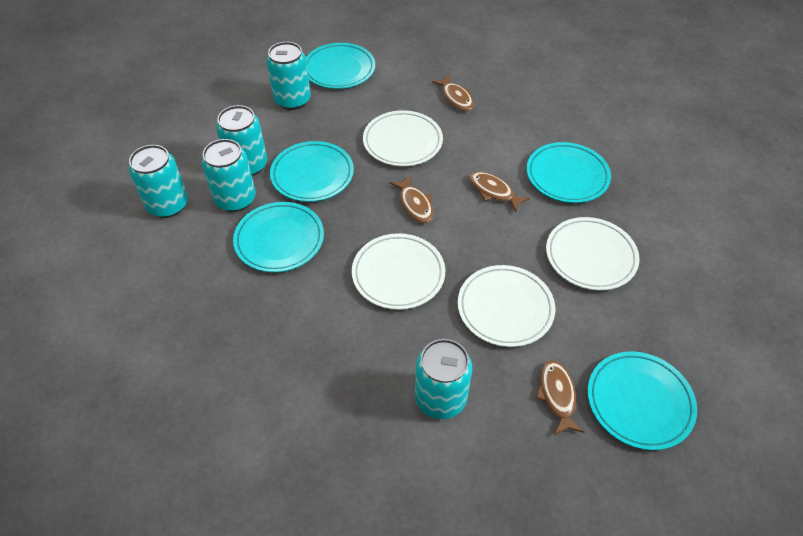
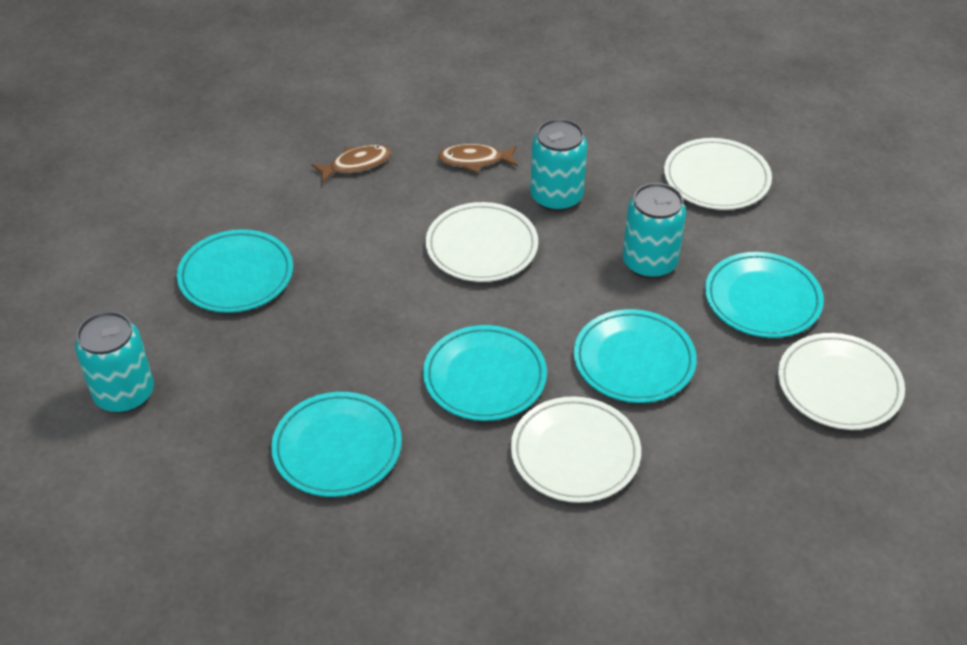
brown fish: 4 -> 2
turquoise can: 5 -> 3

